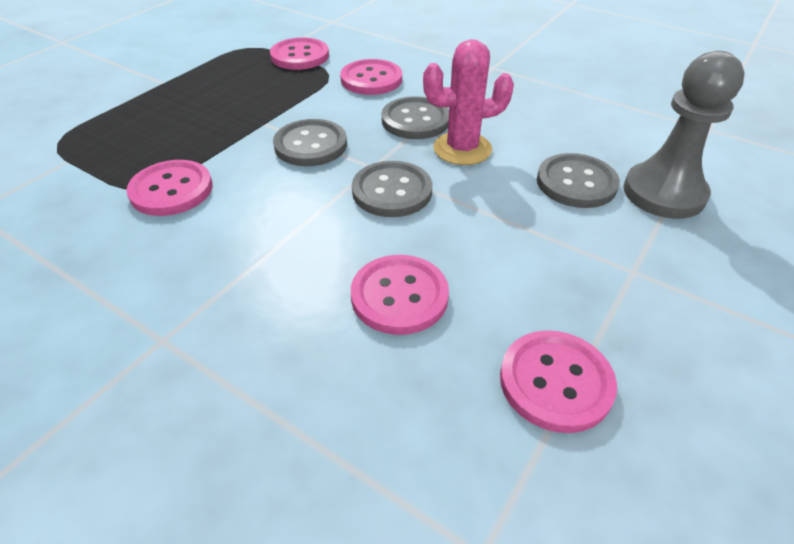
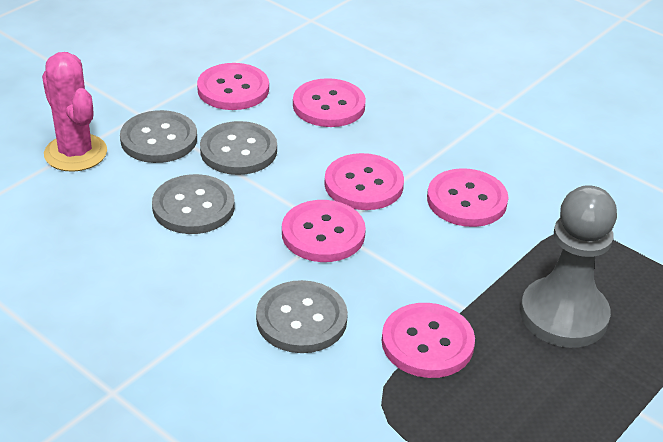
pink button: 5 -> 6

